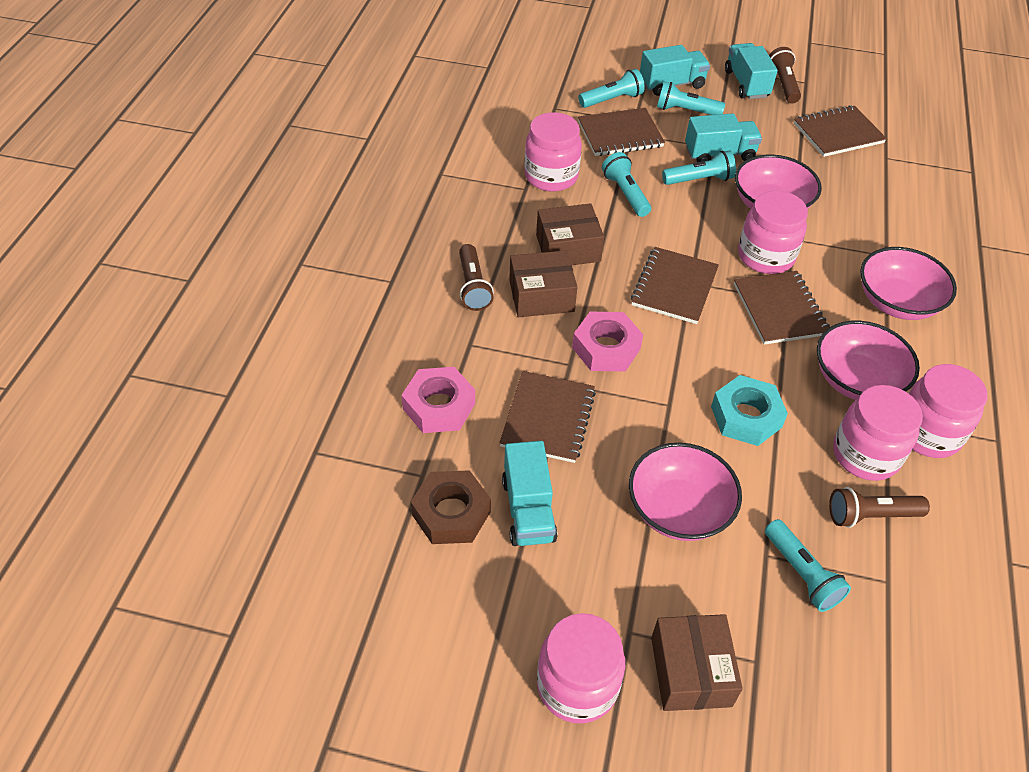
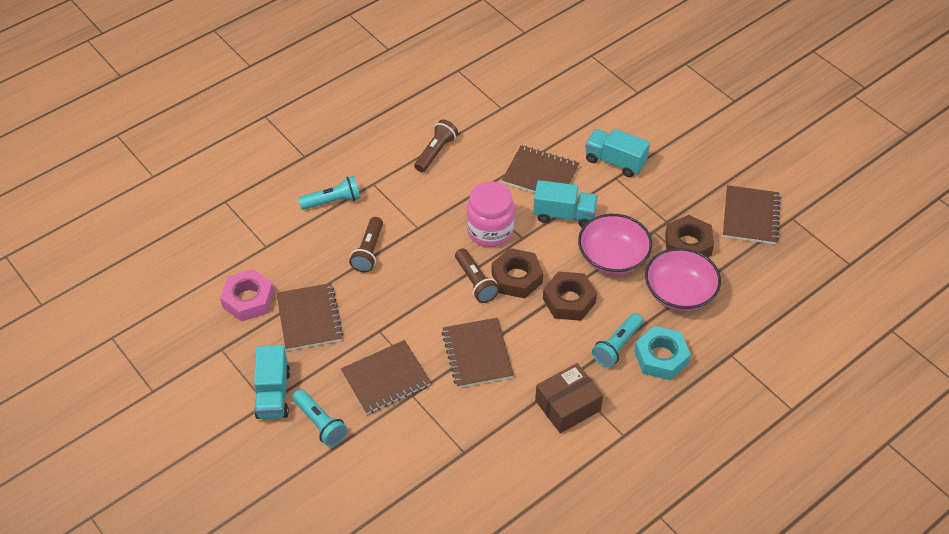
brown box: 3 -> 1
brown nut: 1 -> 3
pink bowl: 4 -> 2
pink jar: 5 -> 1
pink nut: 2 -> 1
turquoise flashlight: 5 -> 3
turquoise truck: 4 -> 3

